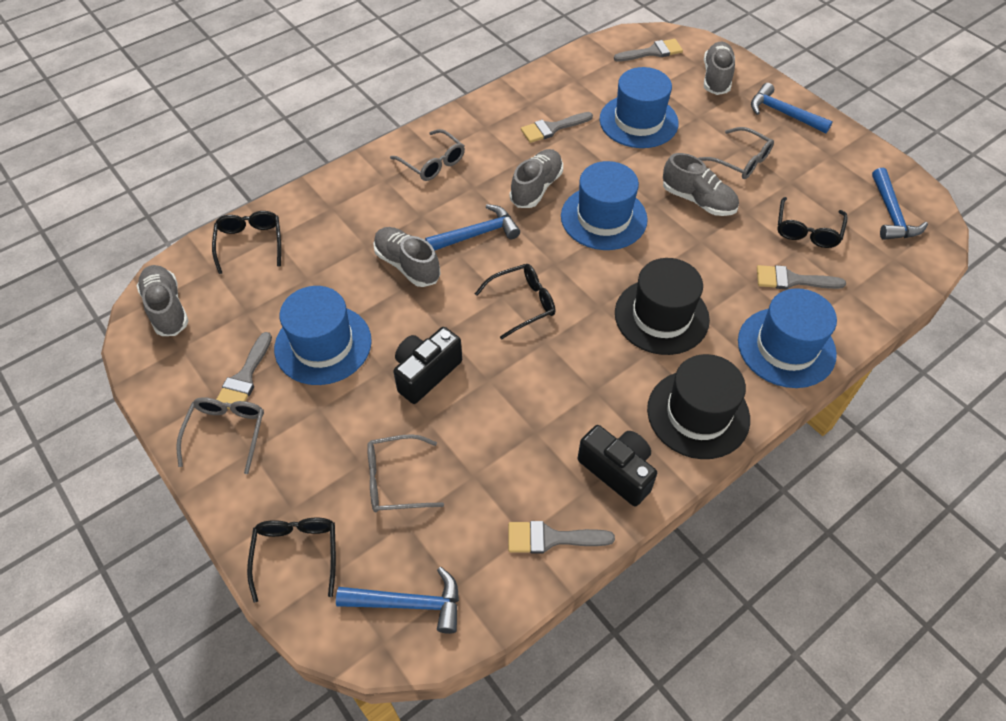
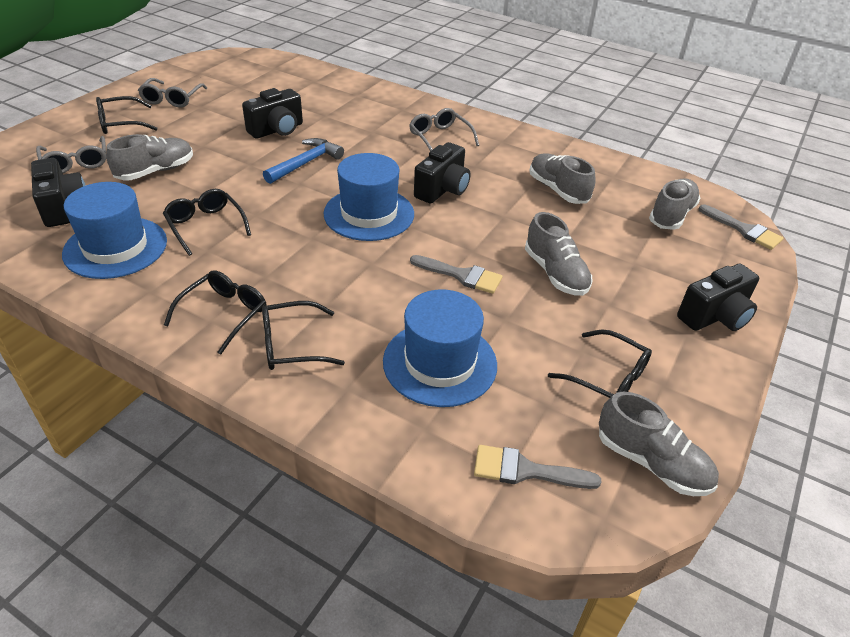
black camera: 2 -> 4
black glasses: 4 -> 5
black hat: 2 -> 0
blue hammer: 4 -> 1
blue hat: 4 -> 3
grey brush: 5 -> 3
grey glasses: 4 -> 3

